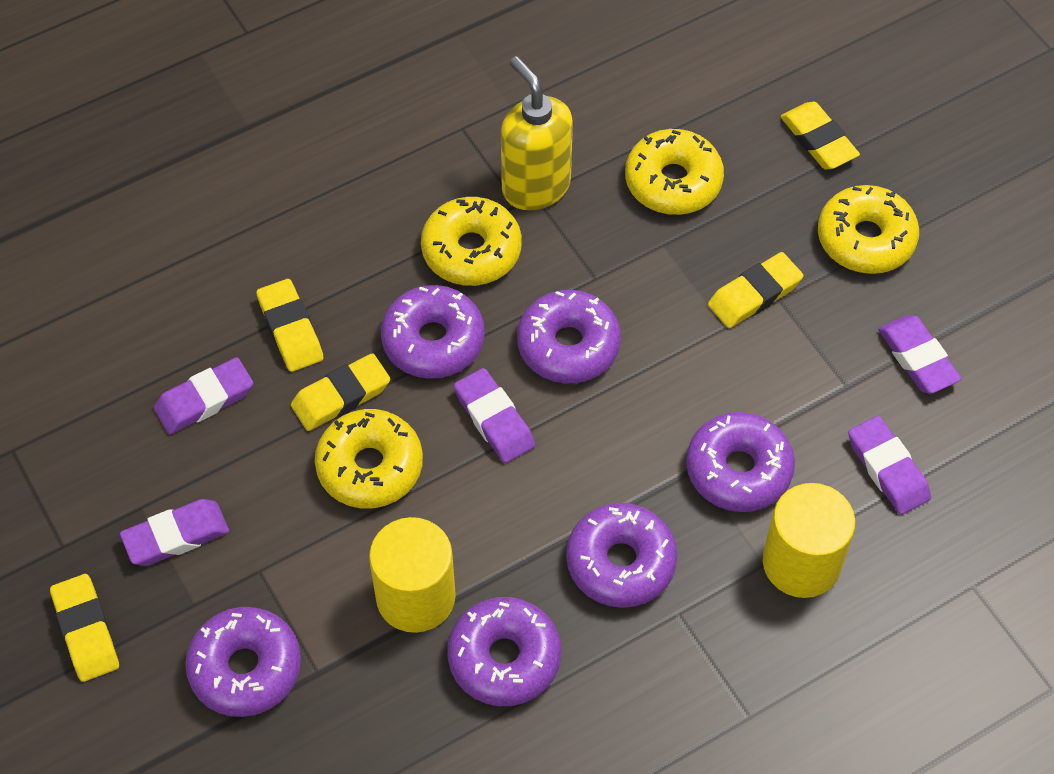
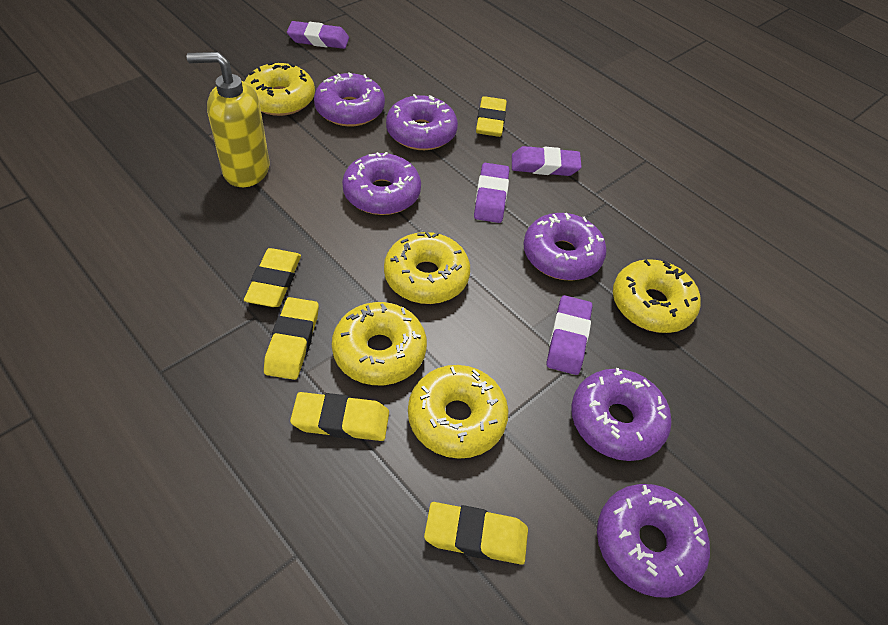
purple eraser: 5 -> 4
yellow cylinder: 2 -> 0
yellow donut: 4 -> 5

